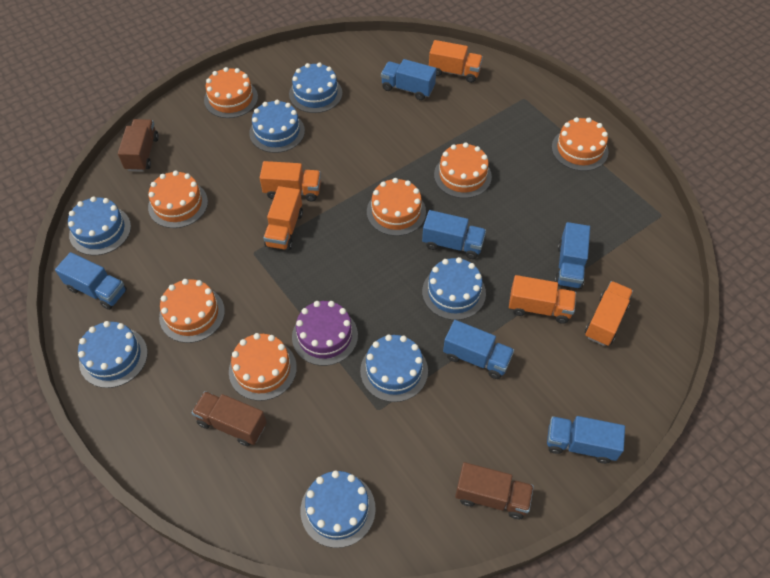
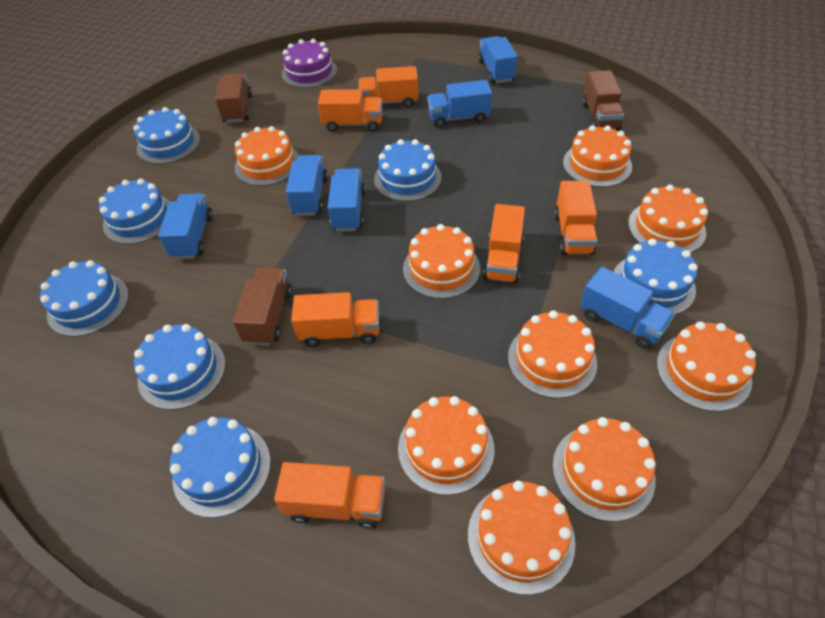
orange cake: 7 -> 9
orange truck: 5 -> 6

